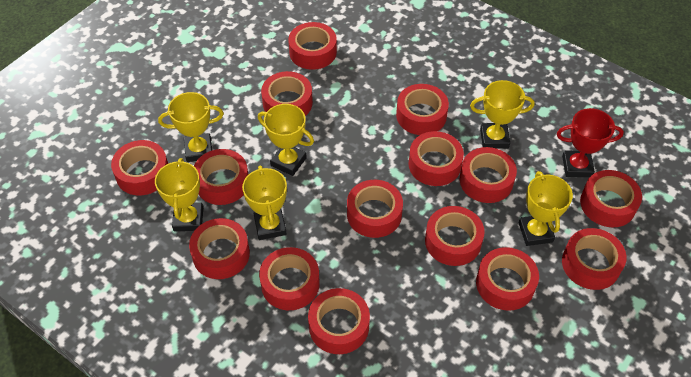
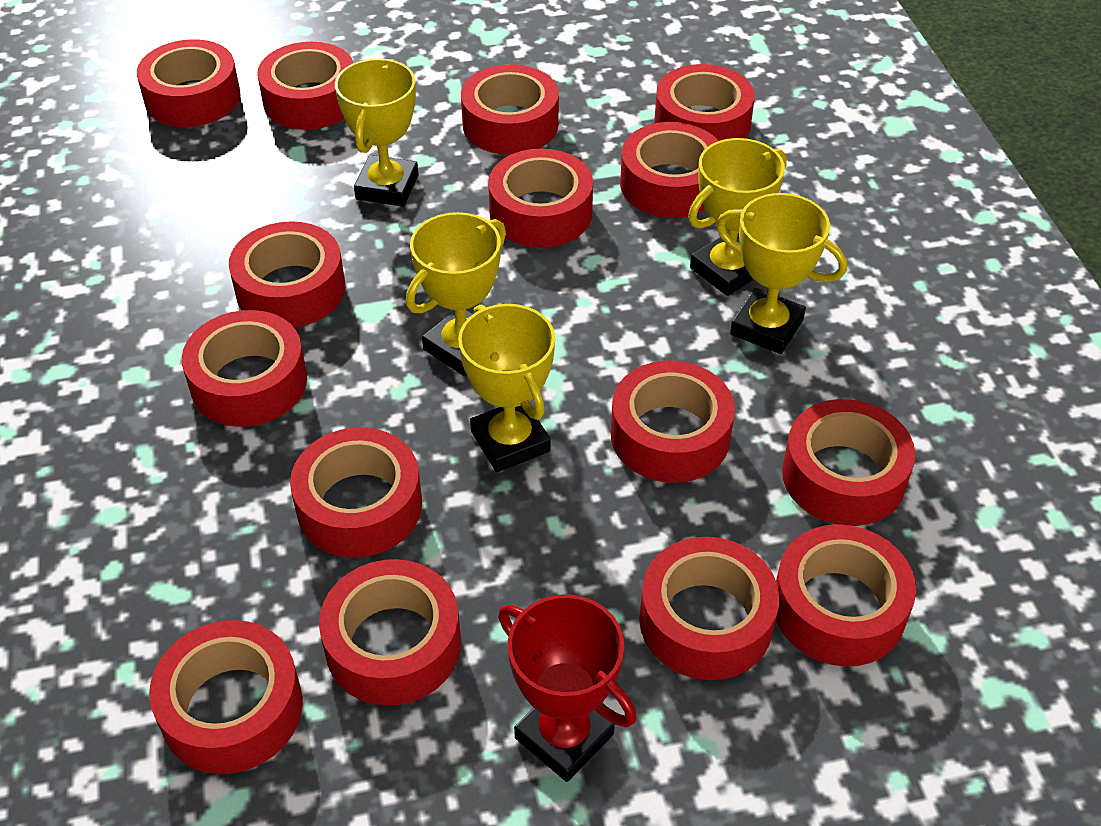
yellow trophy: 6 -> 5

